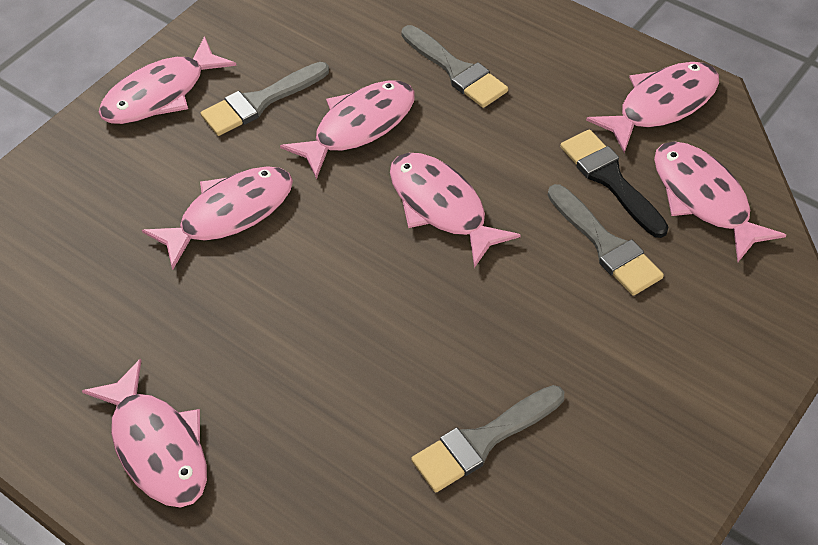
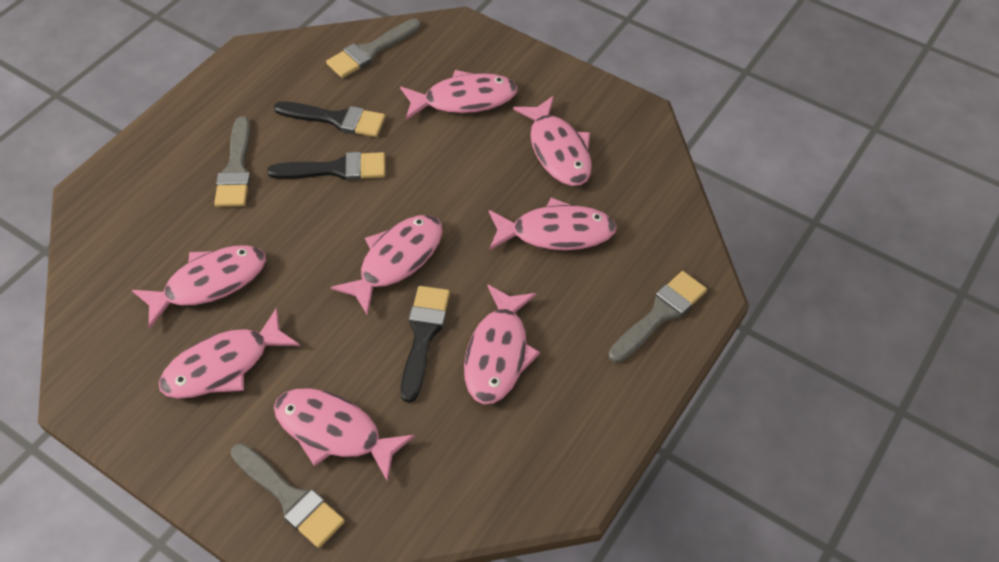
black brush: 1 -> 3
pink fish: 7 -> 8

